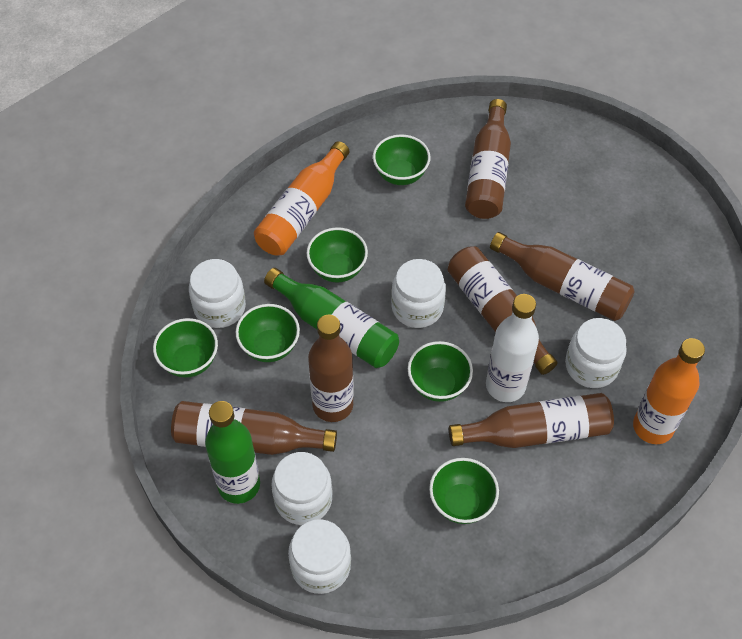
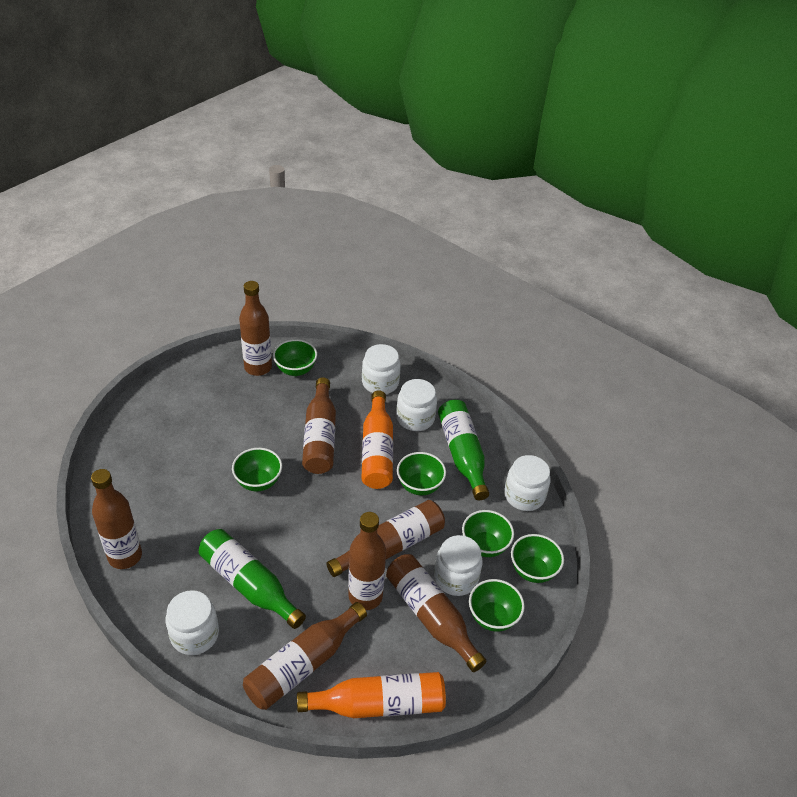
brown bottle: 6 -> 7
white bottle: 1 -> 0

